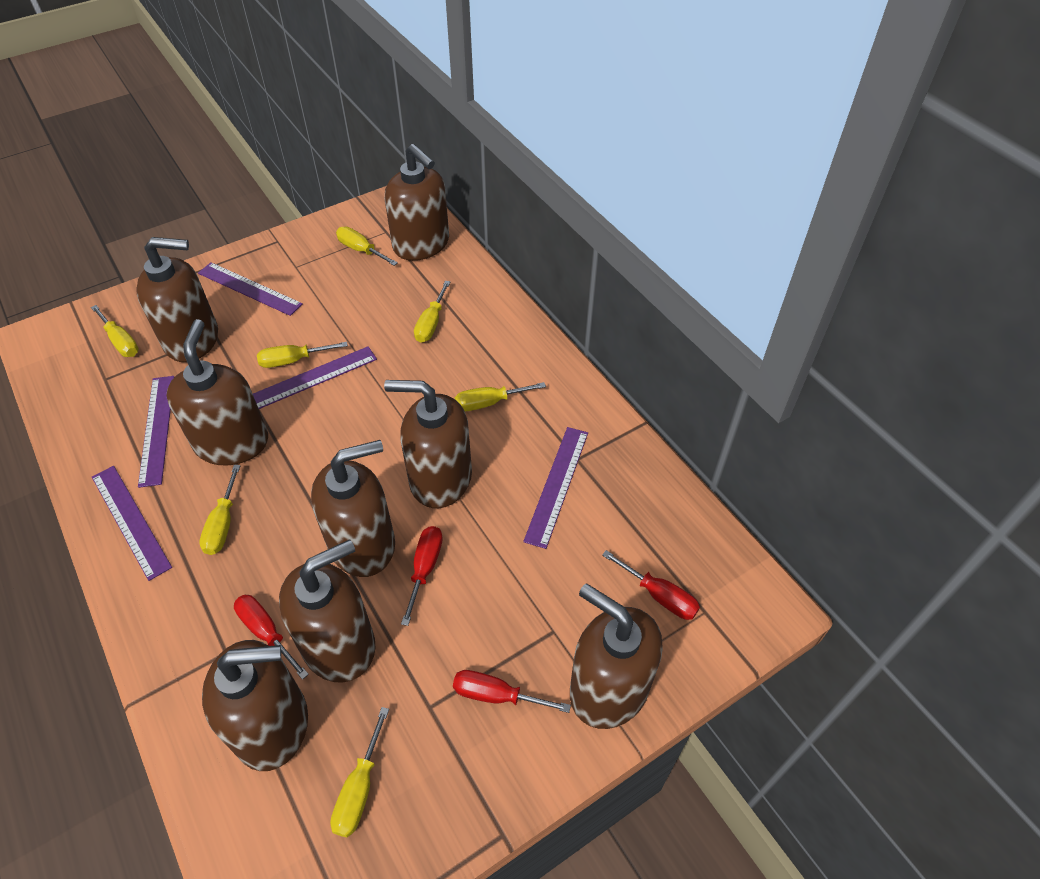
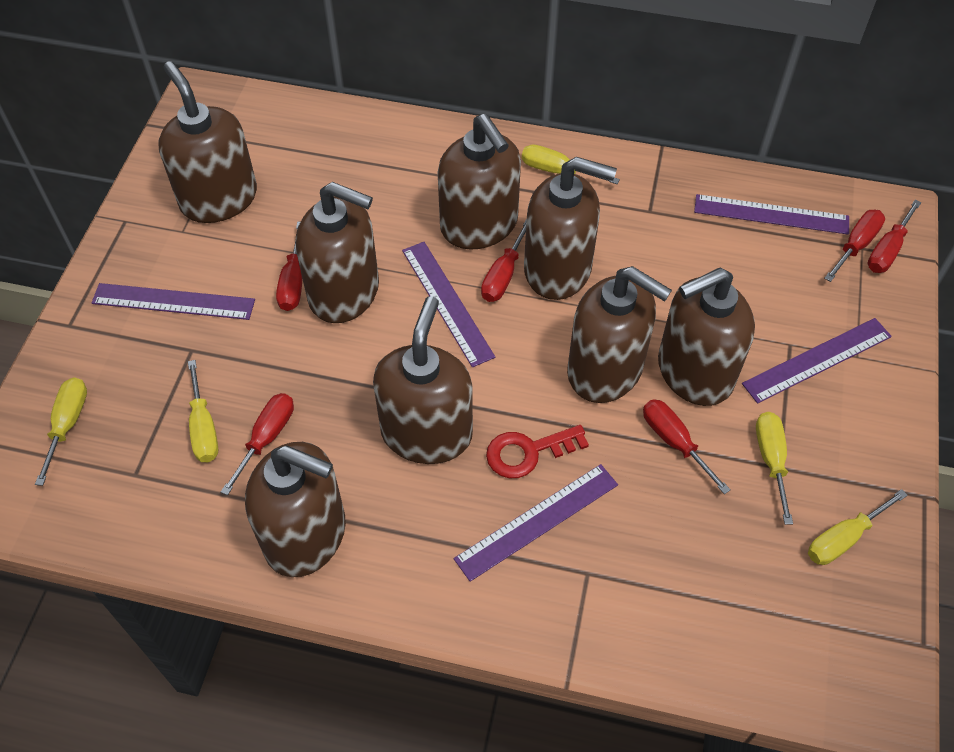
red key: 0 -> 1
red screwdriver: 4 -> 6
yellow screwdriver: 7 -> 5

